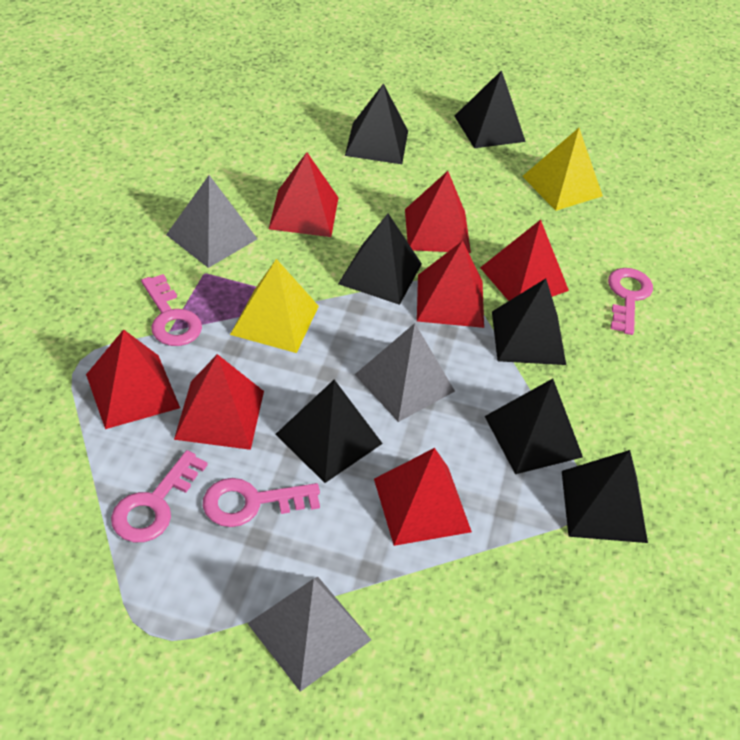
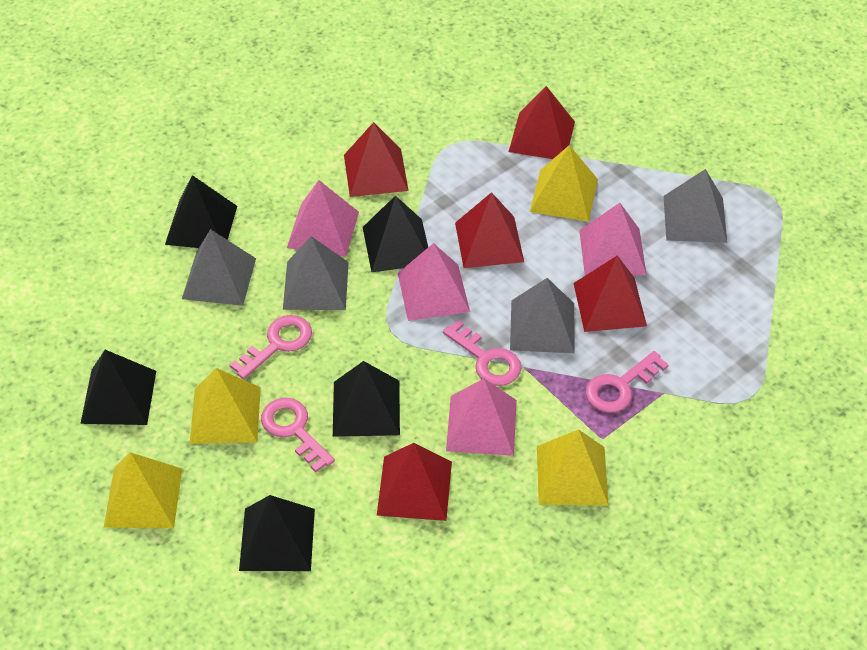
black pyramid: 7 -> 5
grey pyramid: 3 -> 4
pink pyramid: 0 -> 4
red pyramid: 7 -> 5
yellow pyramid: 2 -> 4

